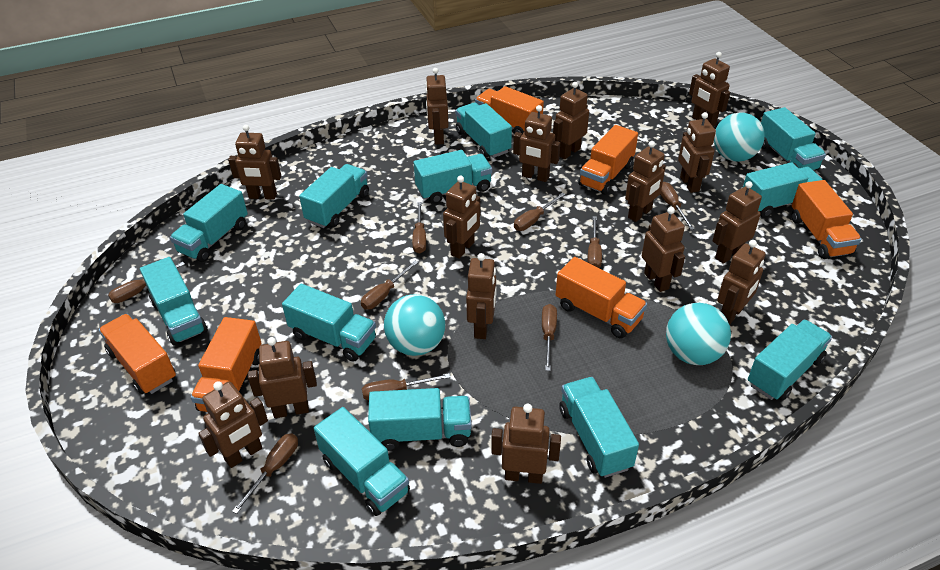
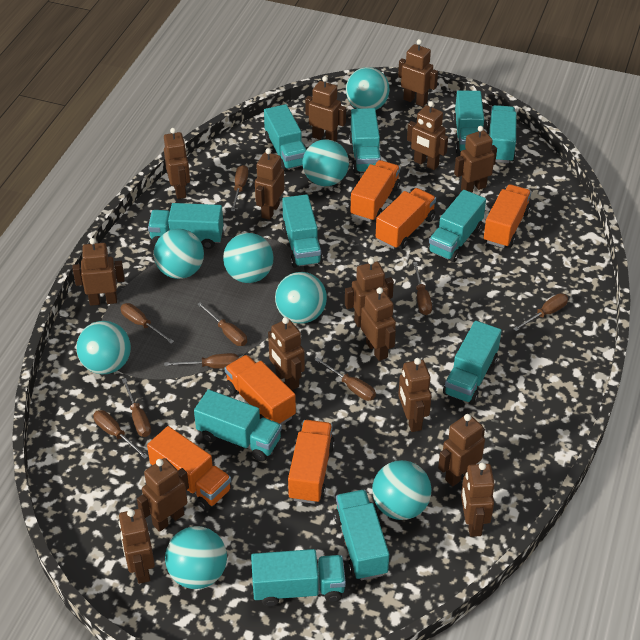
turquoise ball: 3 -> 8
turquoise truck: 12 -> 11

